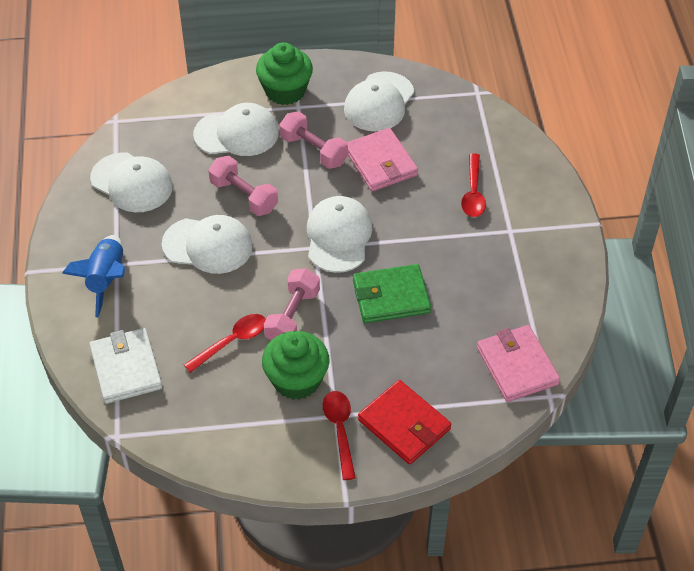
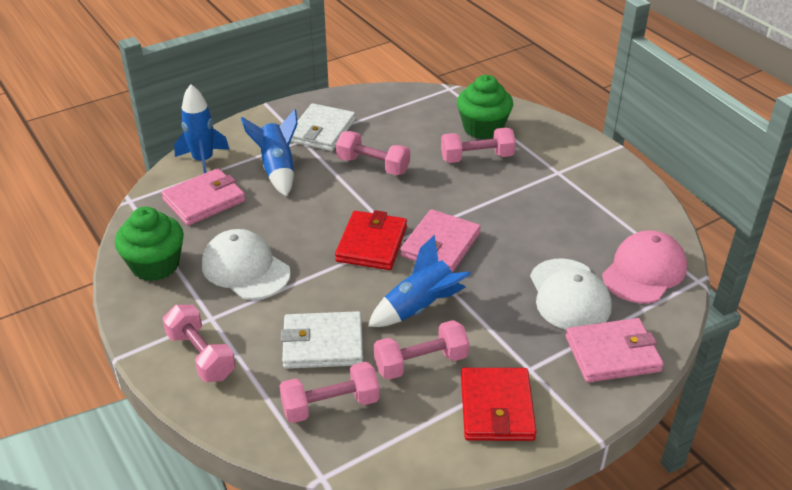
blue rocket: 1 -> 3
green wallet: 1 -> 0
pink cap: 0 -> 1
pink dumbbell: 3 -> 5
pink wallet: 2 -> 3
red spoon: 3 -> 0
red wallet: 1 -> 2
white cap: 5 -> 2
white wallet: 1 -> 2

